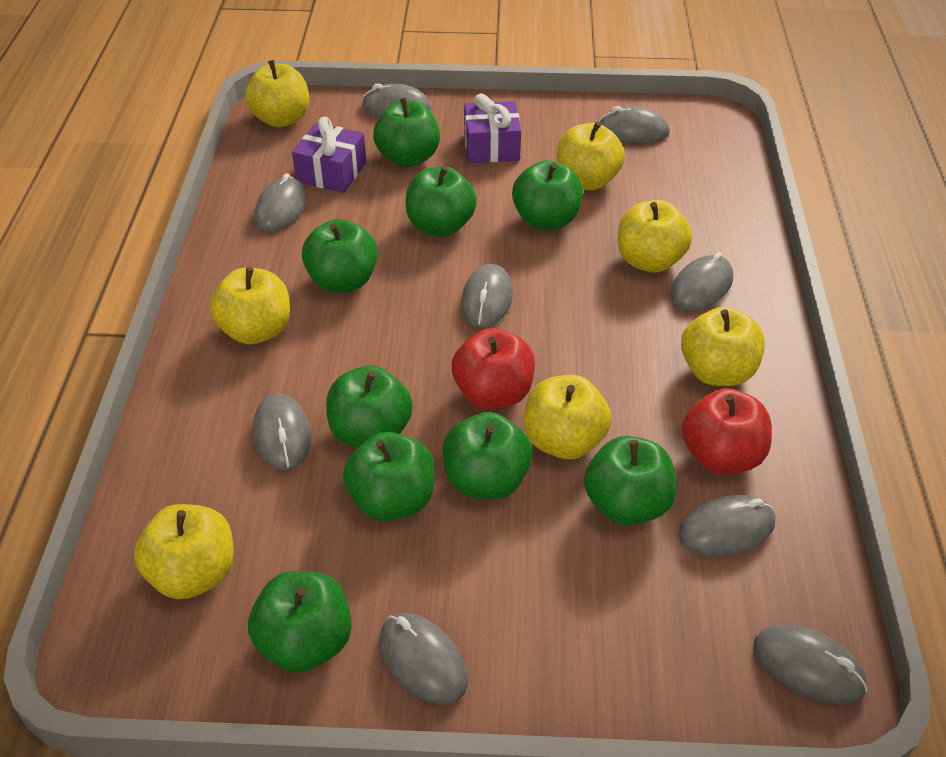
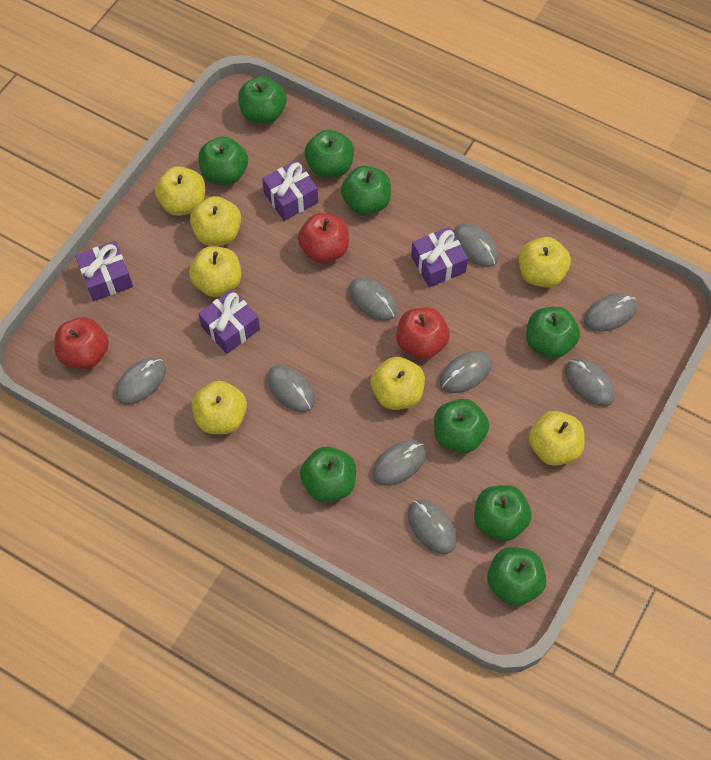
purple gift: 2 -> 4
red apple: 2 -> 3

